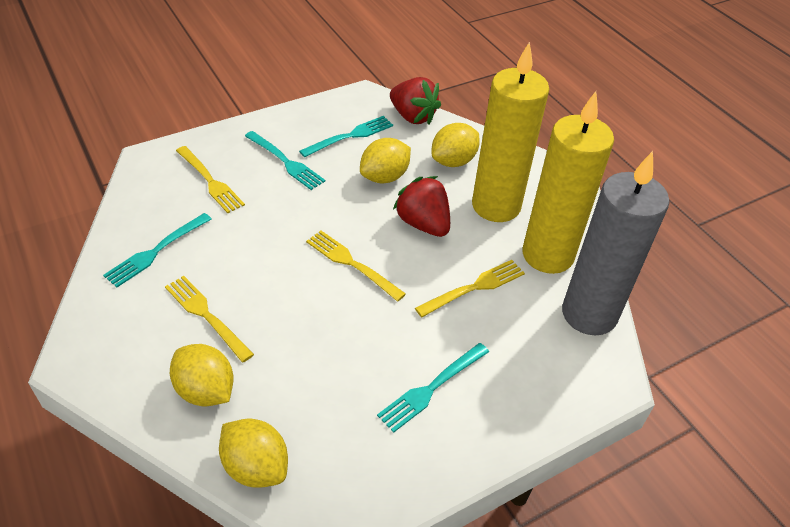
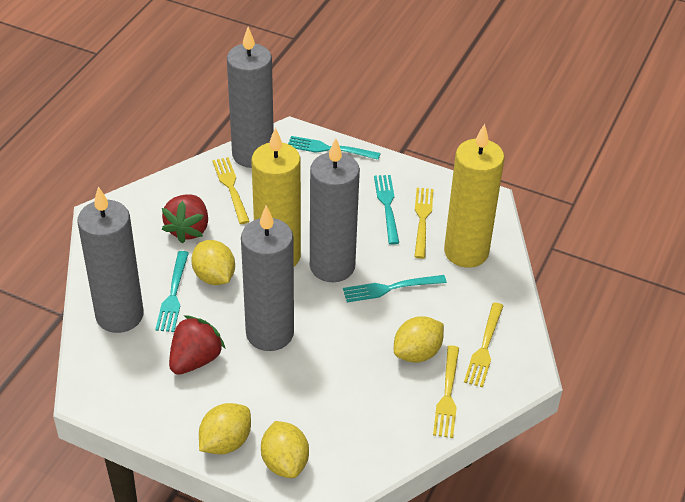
grey candle: 1 -> 4

